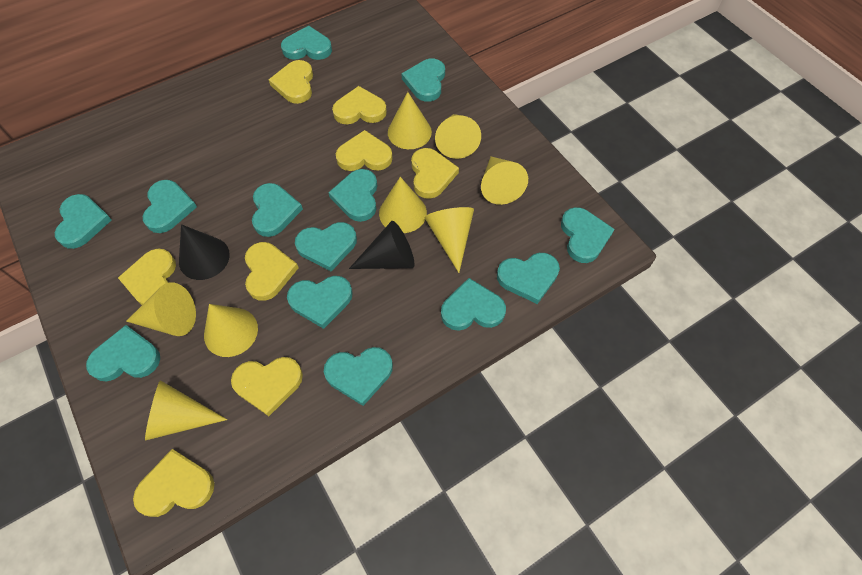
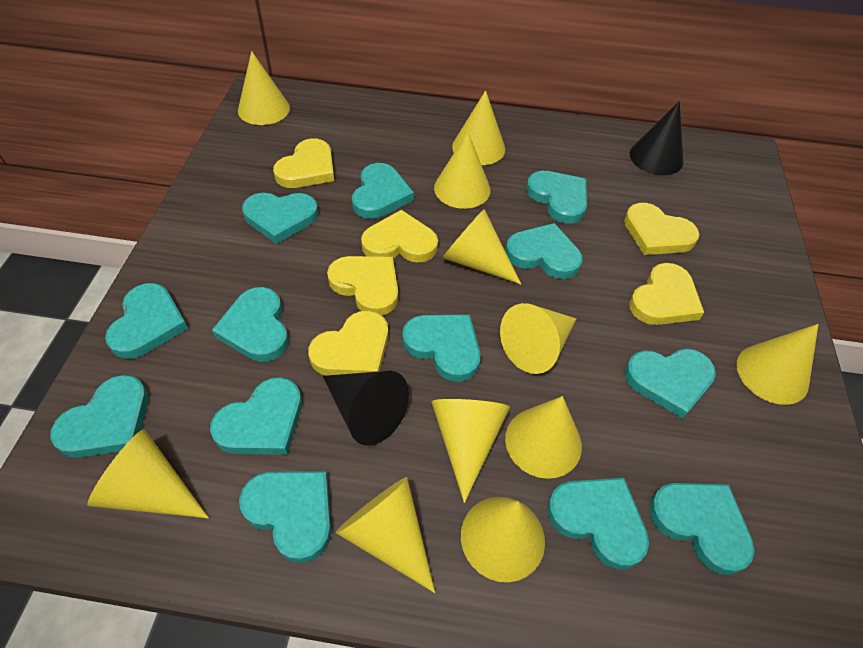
yellow cone: 8 -> 11
yellow heart: 8 -> 6

